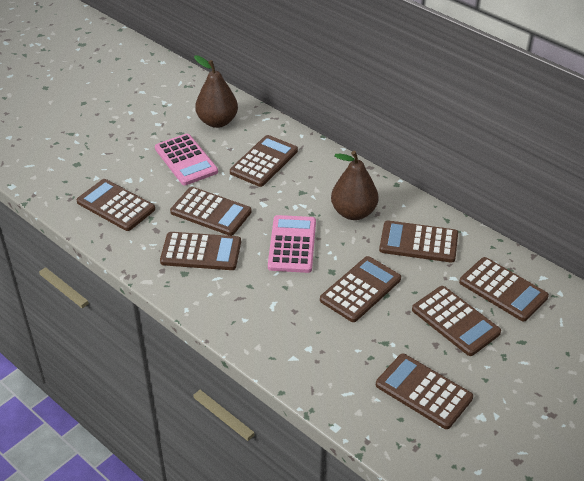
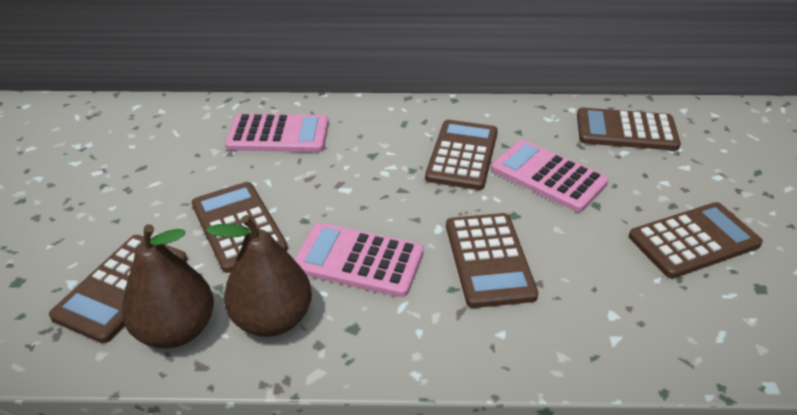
brown calculator: 9 -> 6
pink calculator: 2 -> 3

